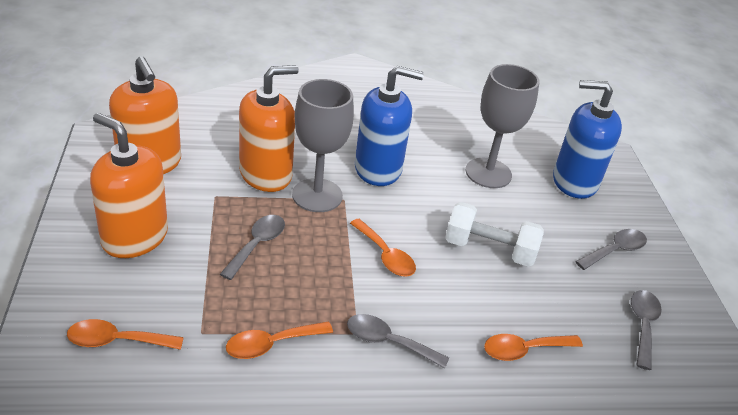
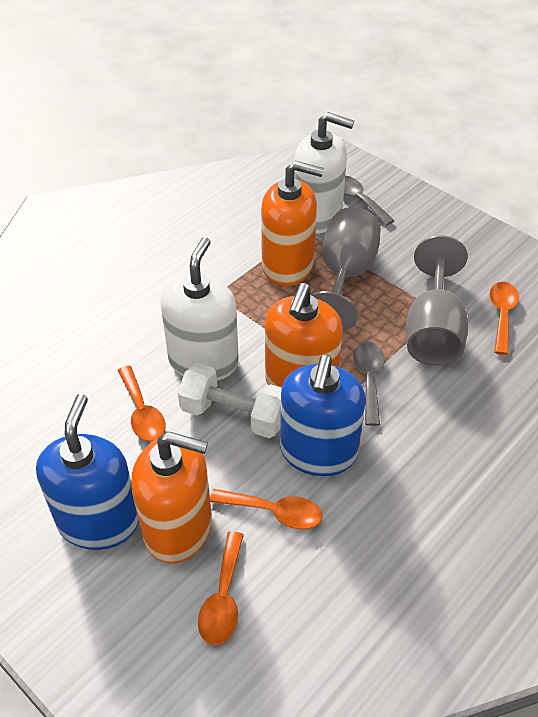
grey spoon: 4 -> 2
white soap dispenser: 0 -> 2

